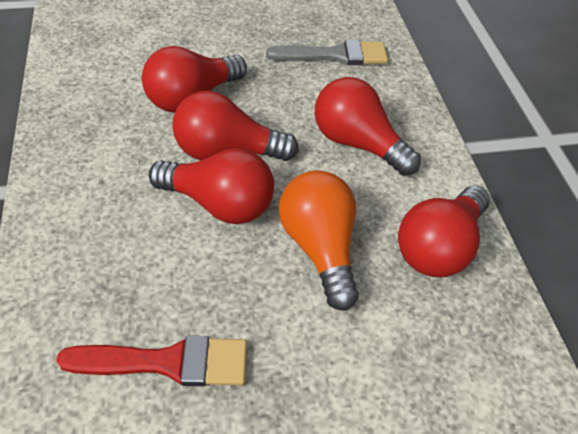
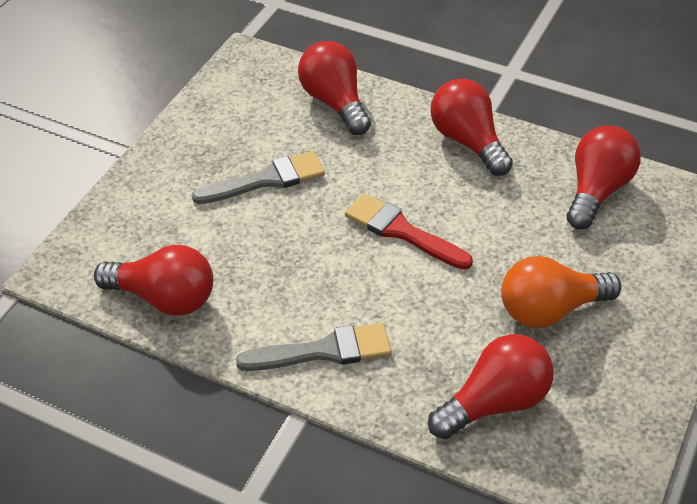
grey brush: 1 -> 2

